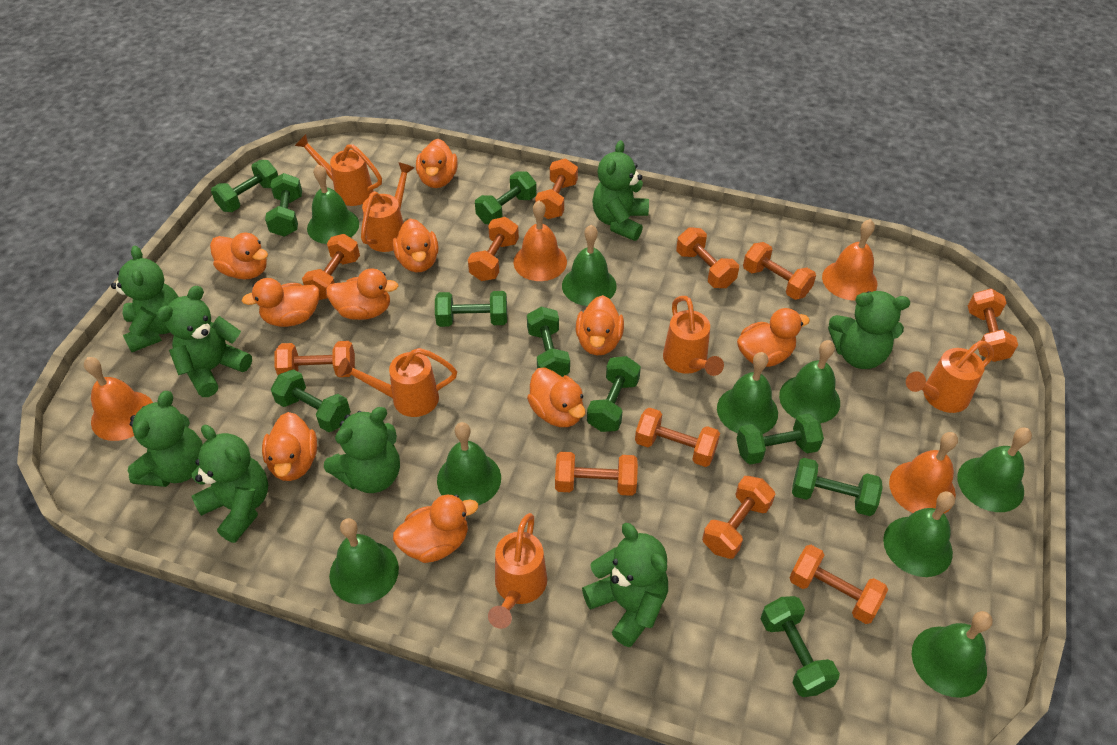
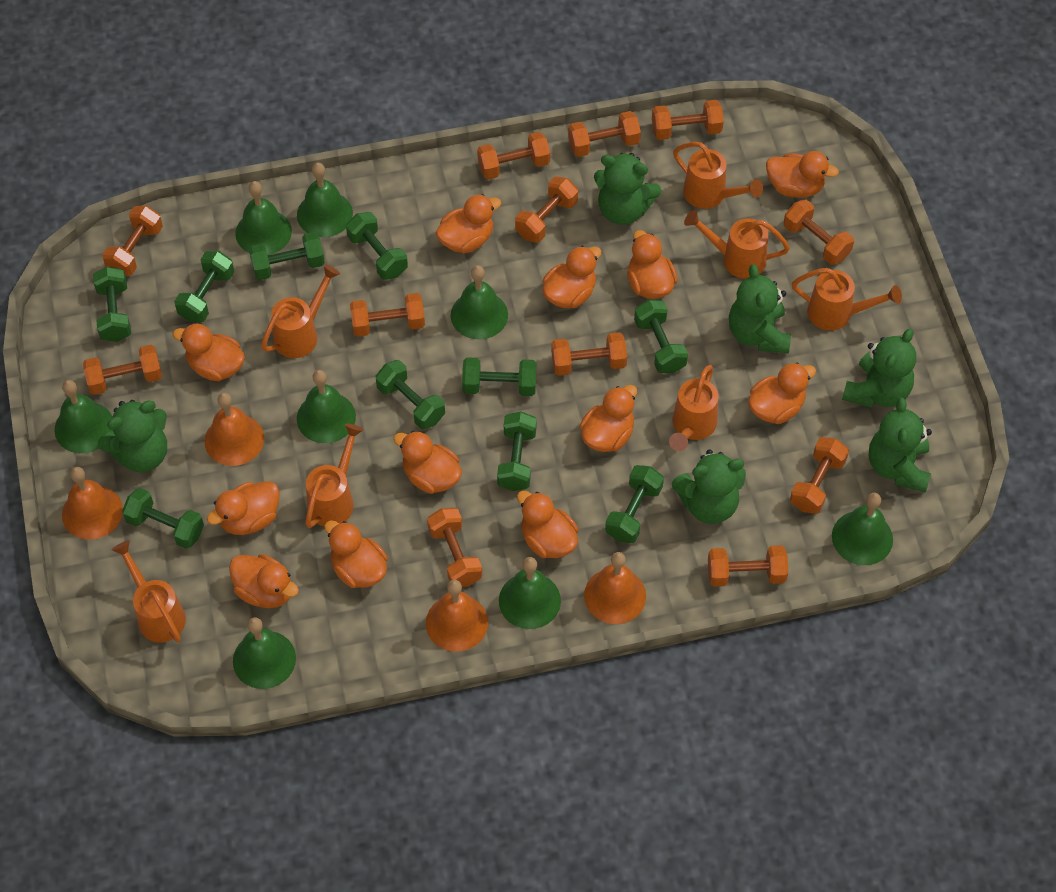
green bell: 9 -> 8
green teddy bear: 8 -> 6
orange duck: 10 -> 12
orange dumbbell: 11 -> 12
orange watering can: 6 -> 7

